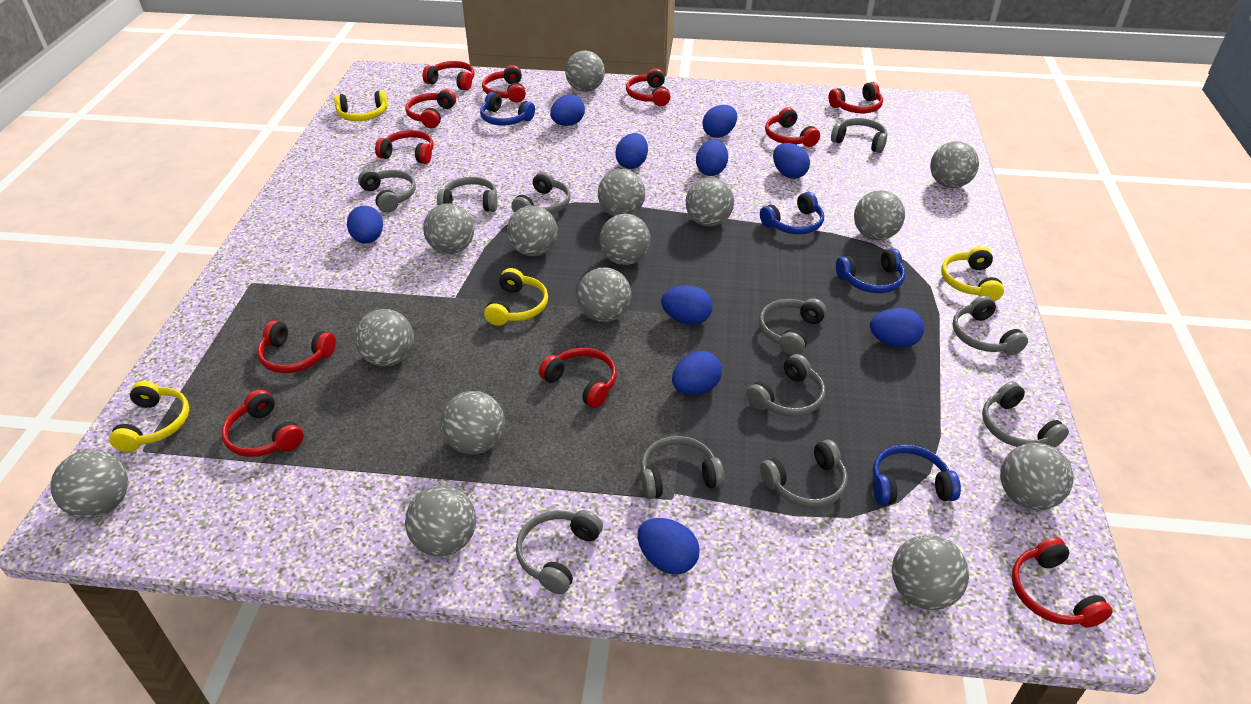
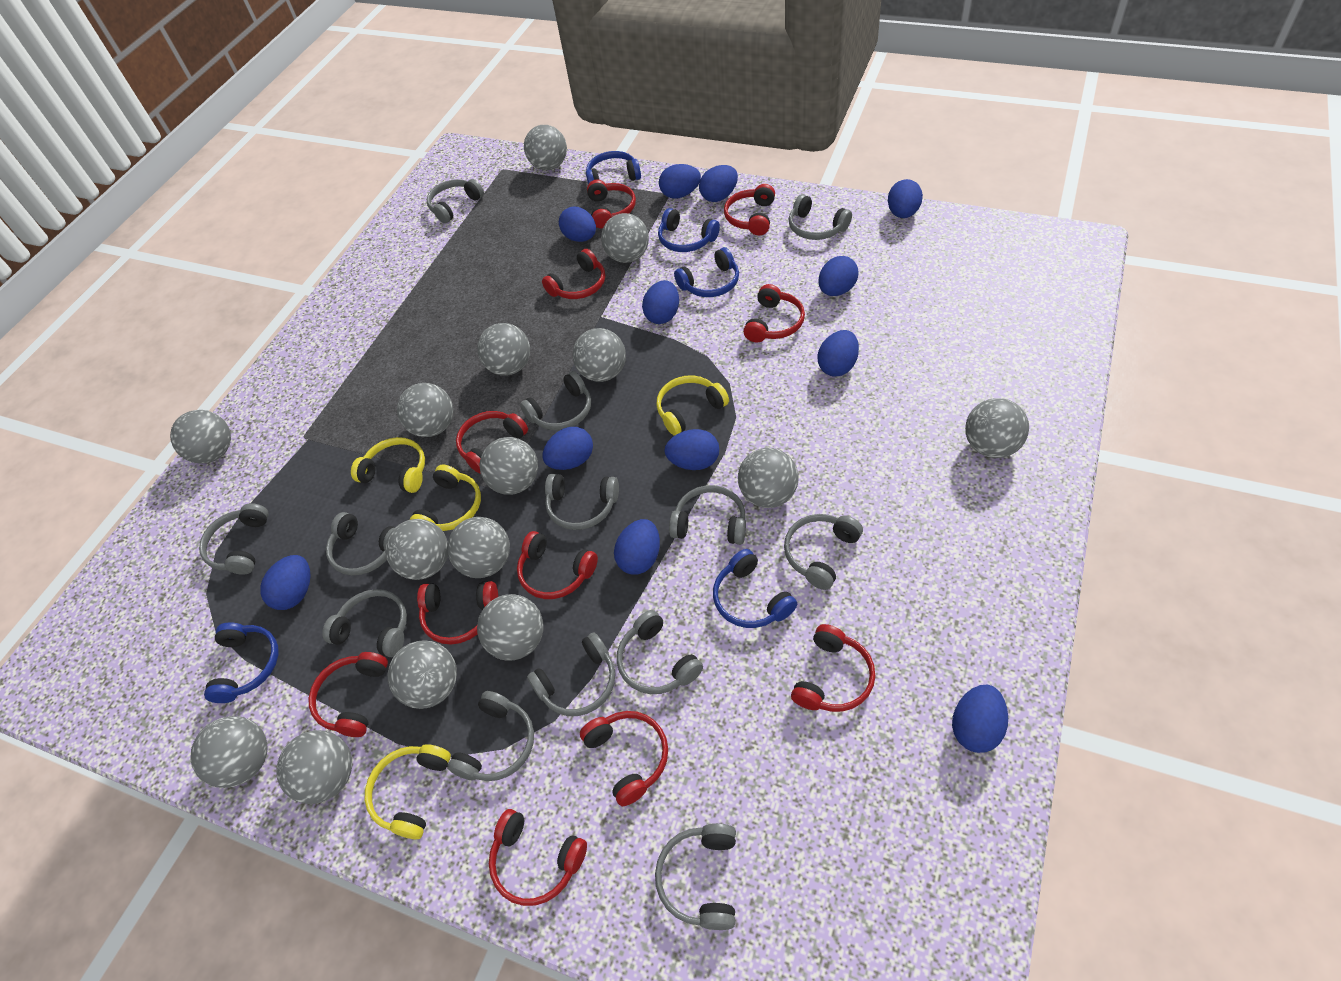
blue egg: 10 -> 12
blue headphones: 4 -> 5
grey headphones: 11 -> 13

